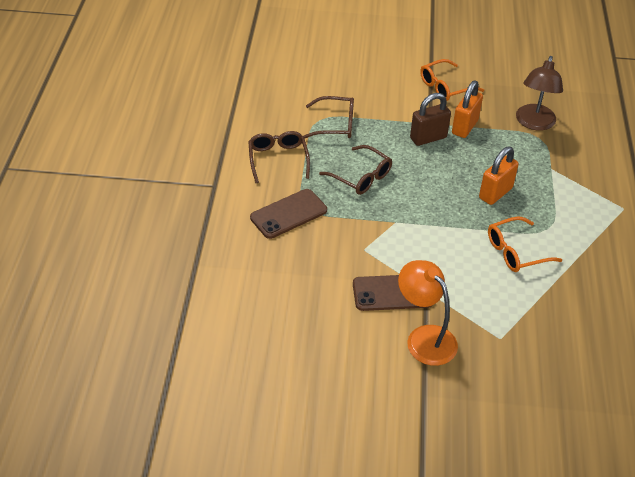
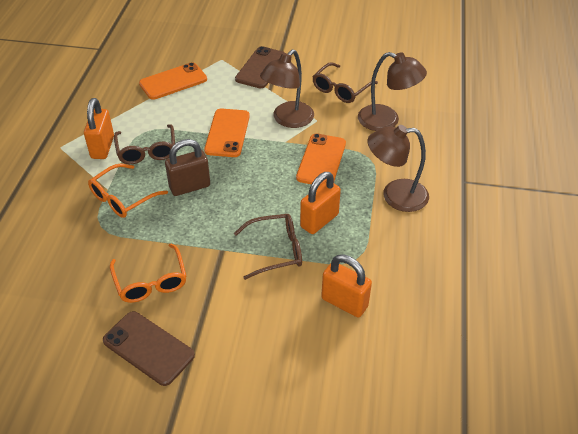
brown lamp: 1 -> 3
orange lamp: 1 -> 0
orange padlock: 2 -> 3
orange phone: 0 -> 3

